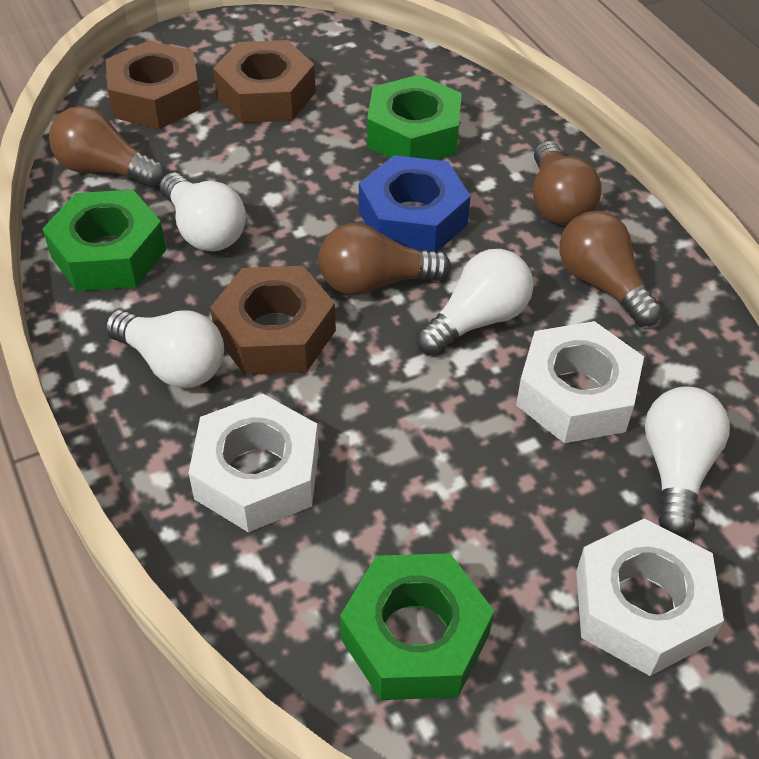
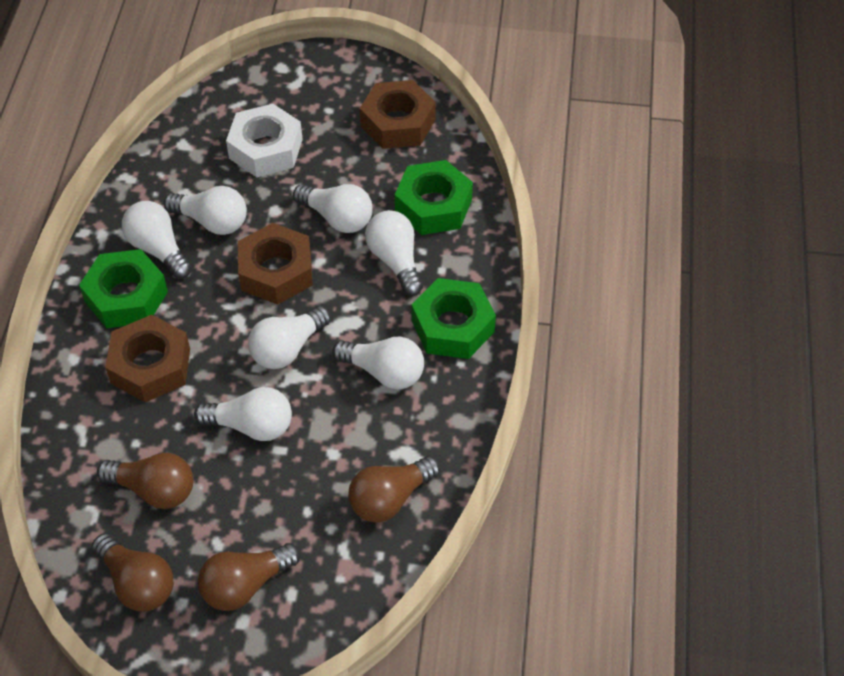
blue nut: 1 -> 0
white light bulb: 4 -> 7
white nut: 3 -> 1

